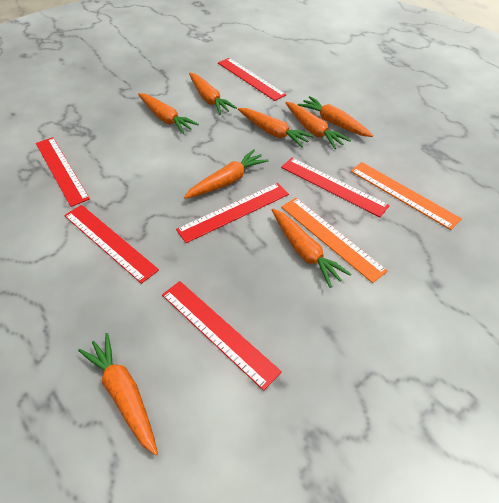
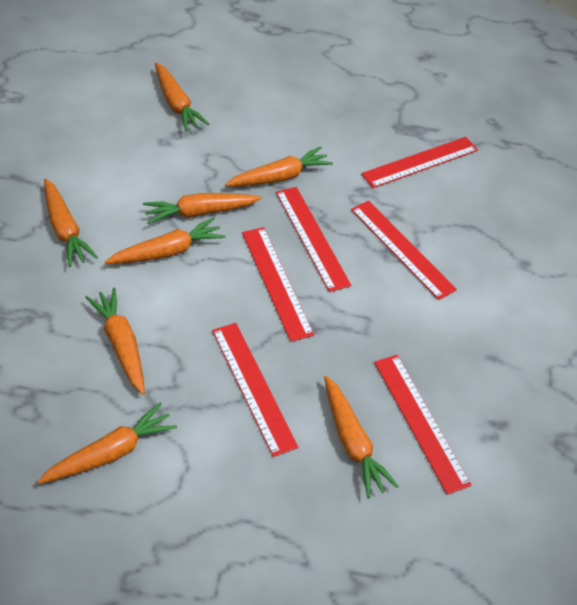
orange ruler: 2 -> 0

